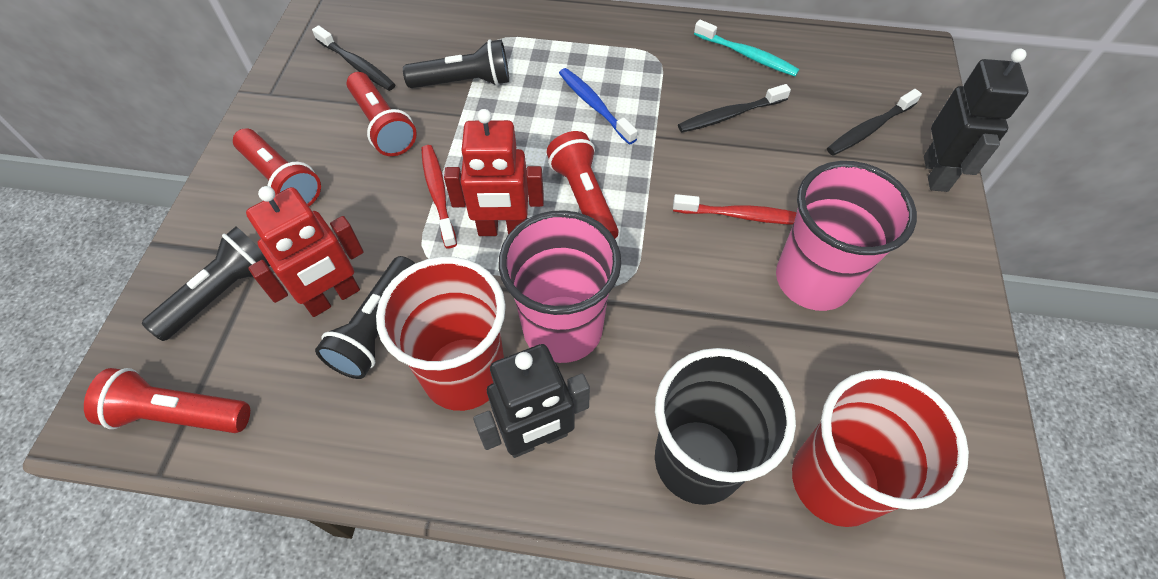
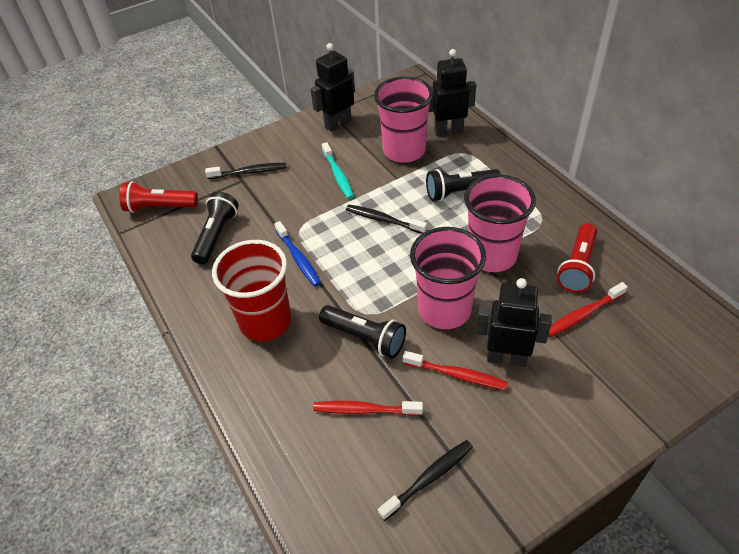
black cup: 1 -> 0
black robot: 2 -> 3
pink cup: 2 -> 3
red cup: 2 -> 1
red flashlight: 4 -> 2
red robot: 2 -> 0
red toothbrush: 2 -> 3

